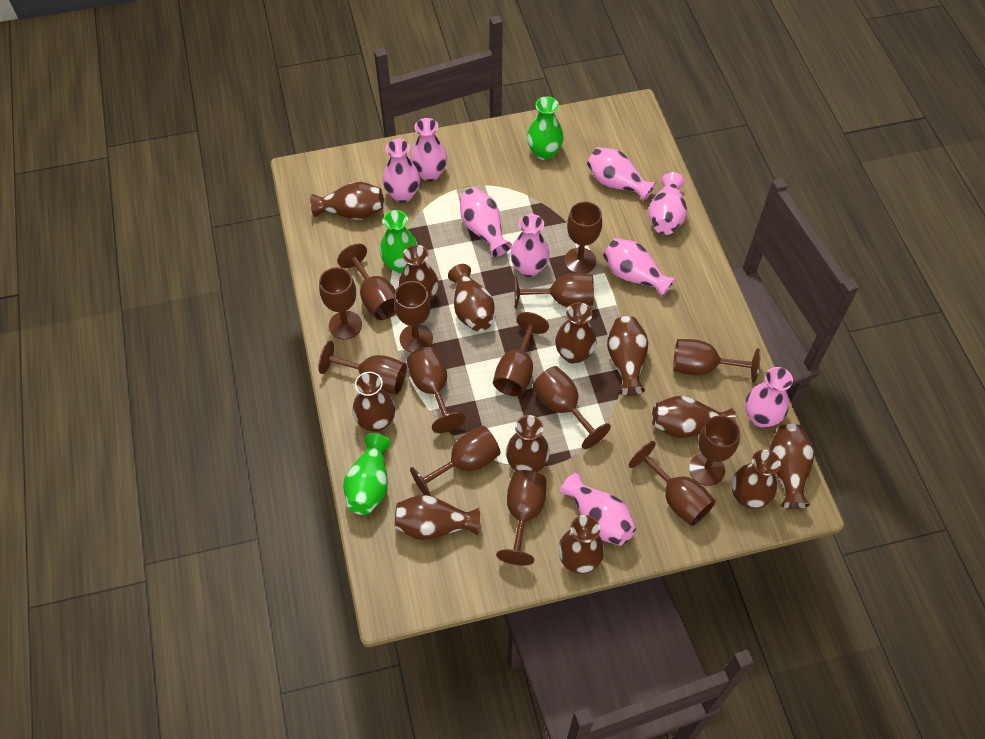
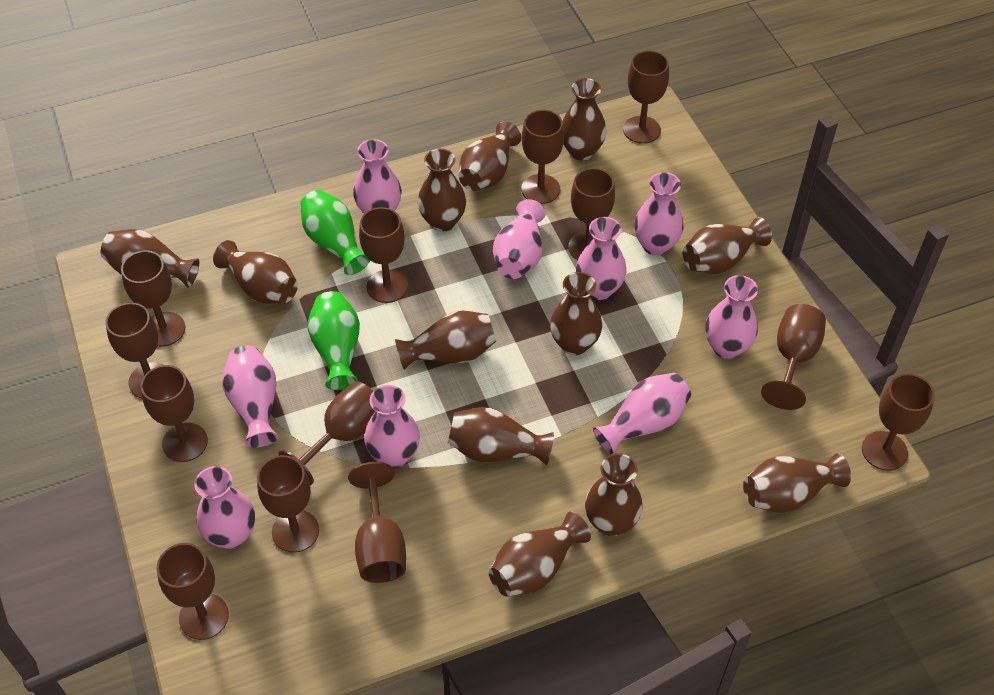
brown goblet: 14 -> 13
green vase: 3 -> 2

